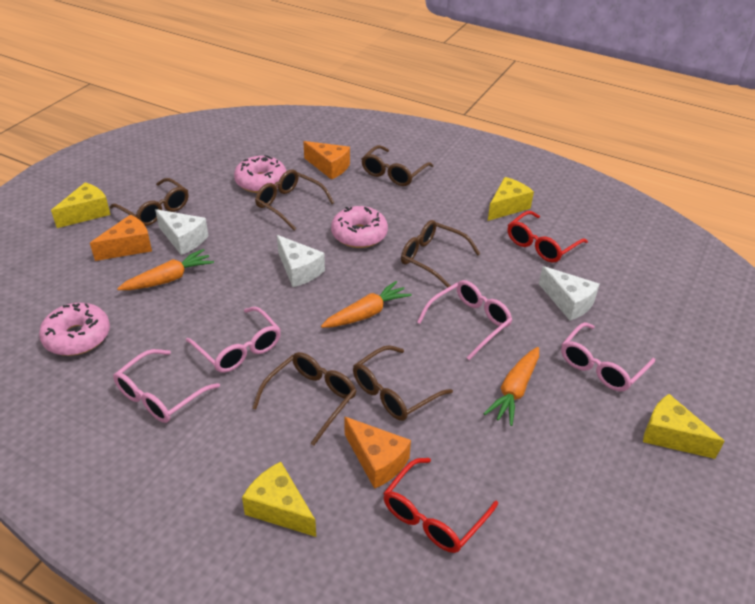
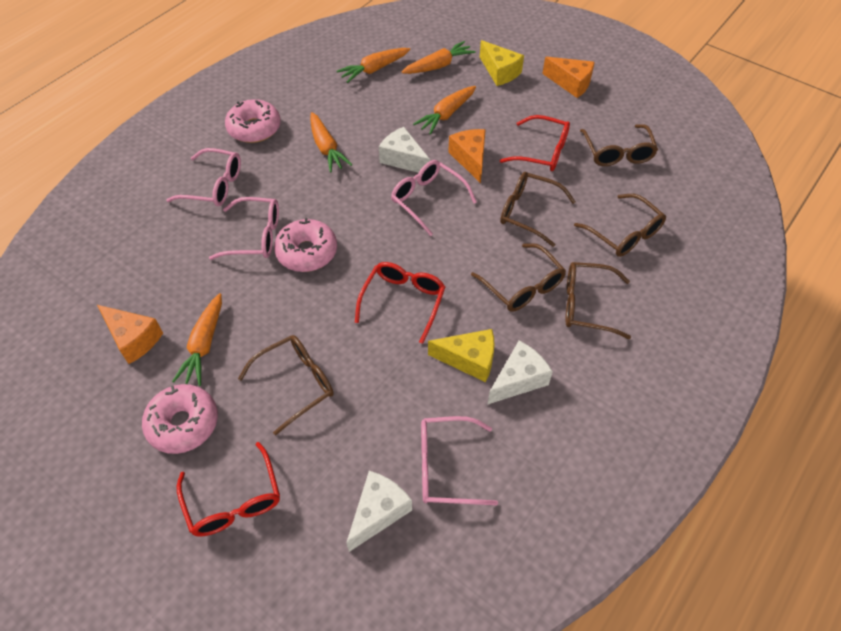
orange carrot: 3 -> 5
red glasses: 2 -> 3
yellow cheese: 4 -> 2

